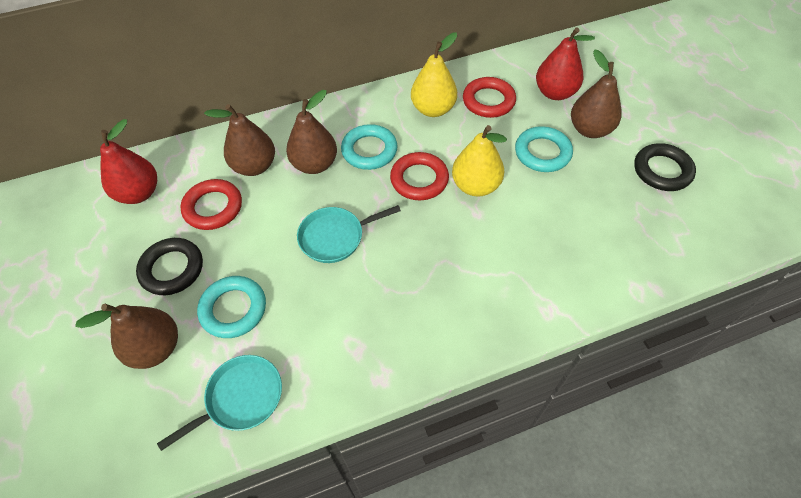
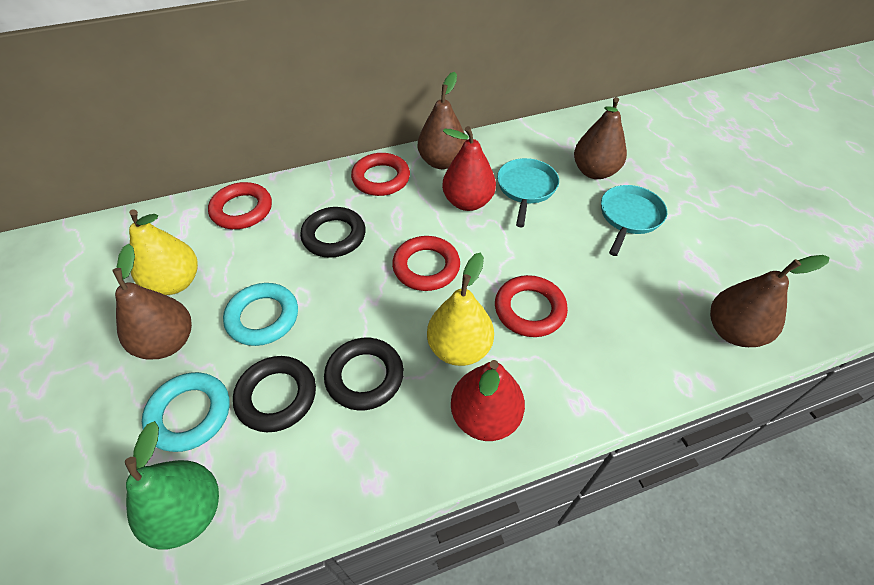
black ring: 2 -> 3
green pear: 0 -> 1
red ring: 3 -> 4
turquoise ring: 3 -> 2

